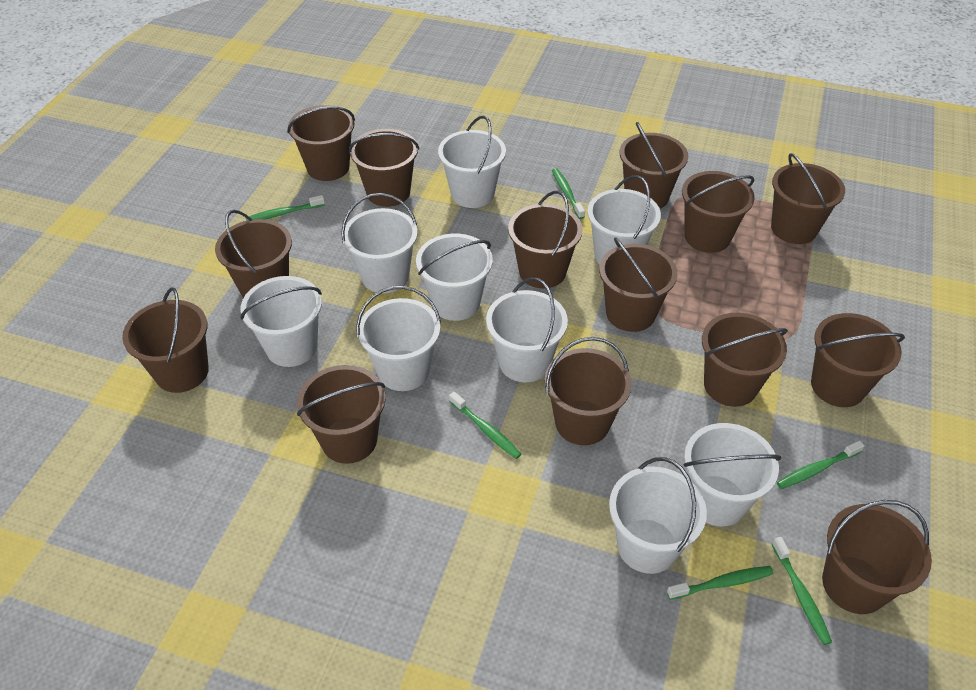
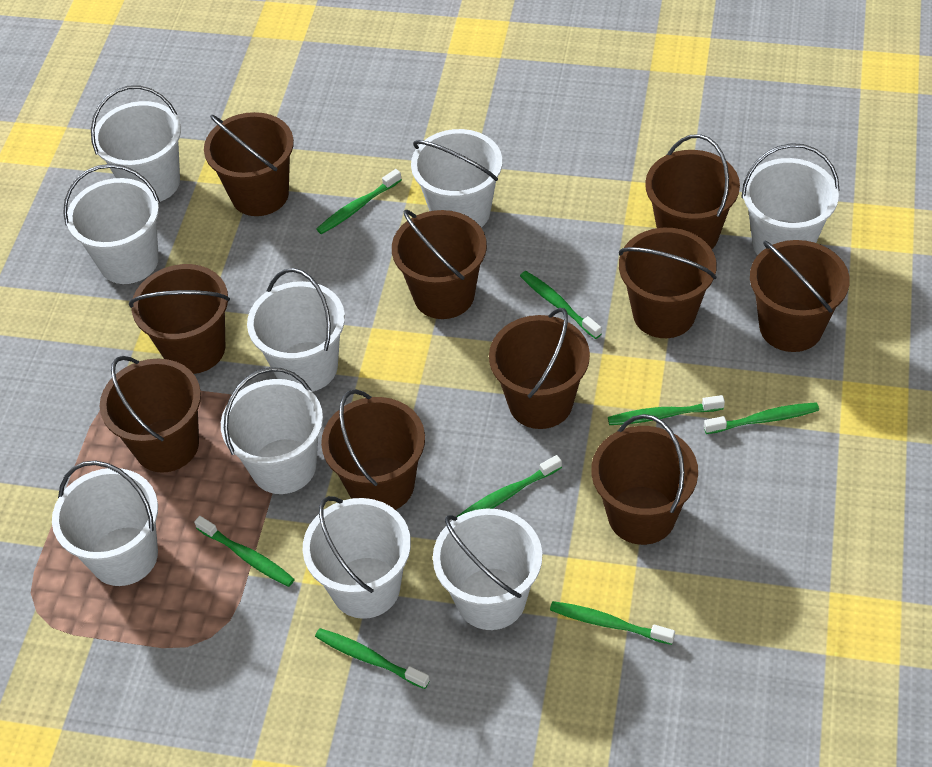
brown bucket: 14 -> 10
green toothbrush: 6 -> 8

